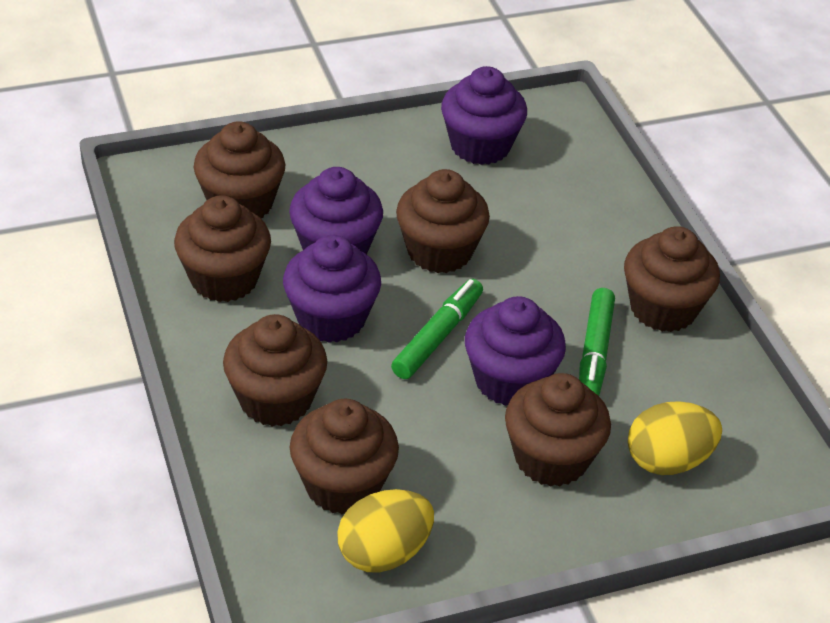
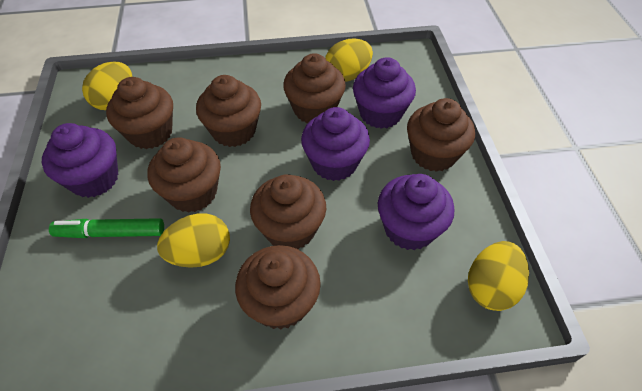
green marker: 2 -> 1
yellow egg: 2 -> 4

